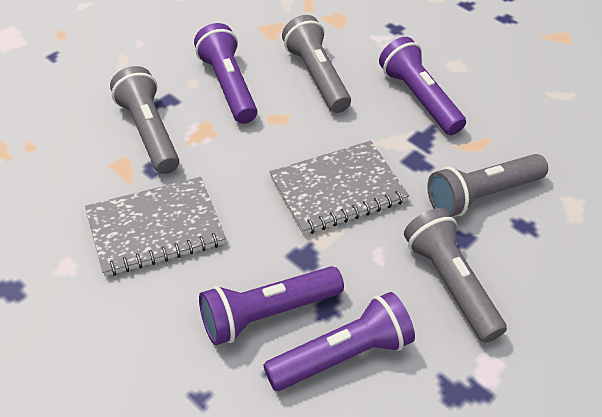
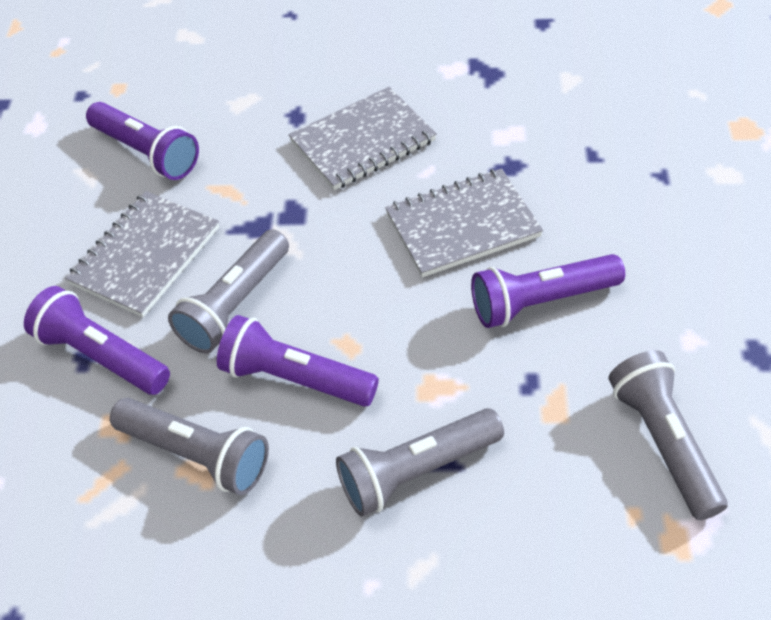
grey notebook: 2 -> 3

